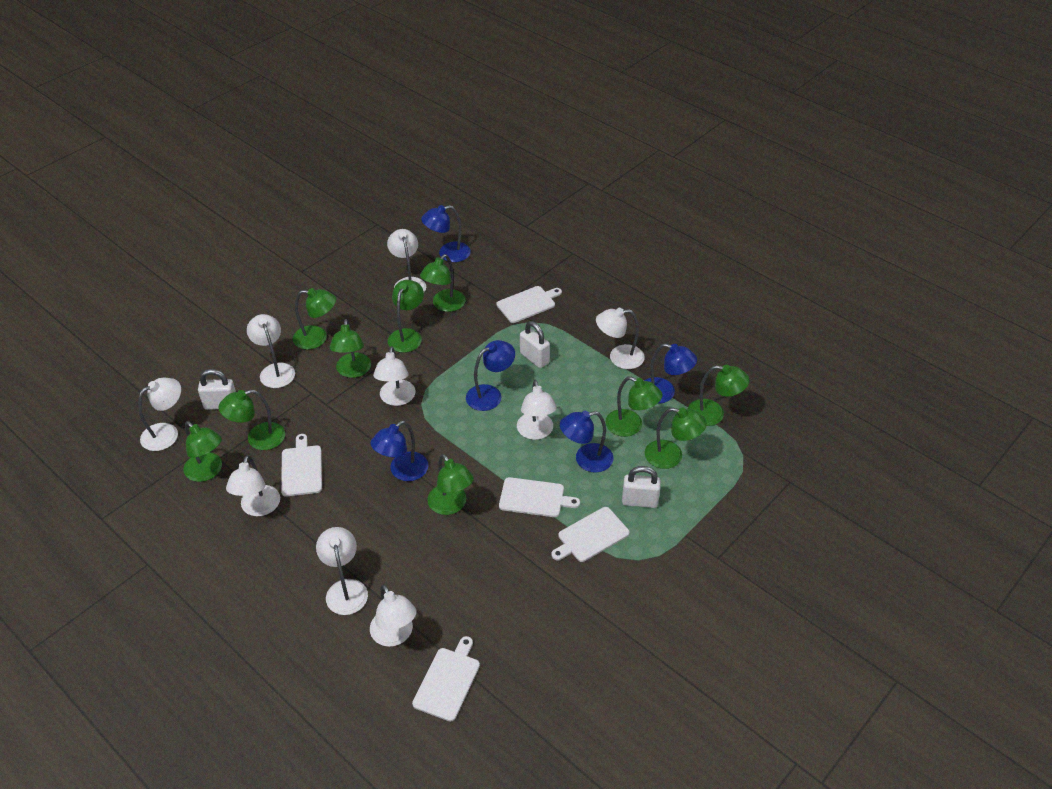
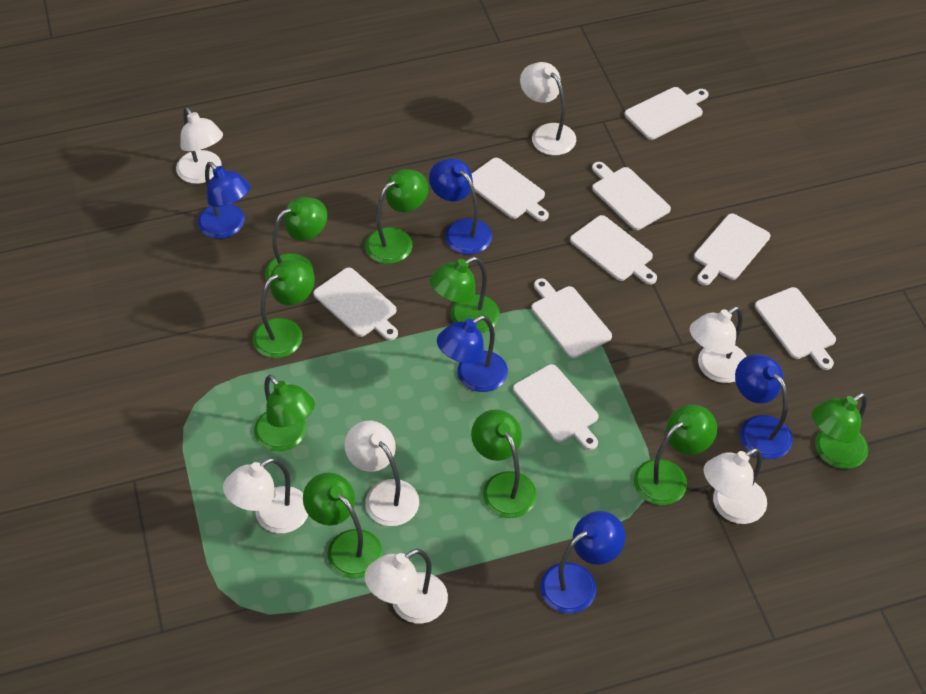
green lamp: 10 -> 9
white cutting board: 5 -> 9
white lamp: 9 -> 7
white padlock: 3 -> 0

